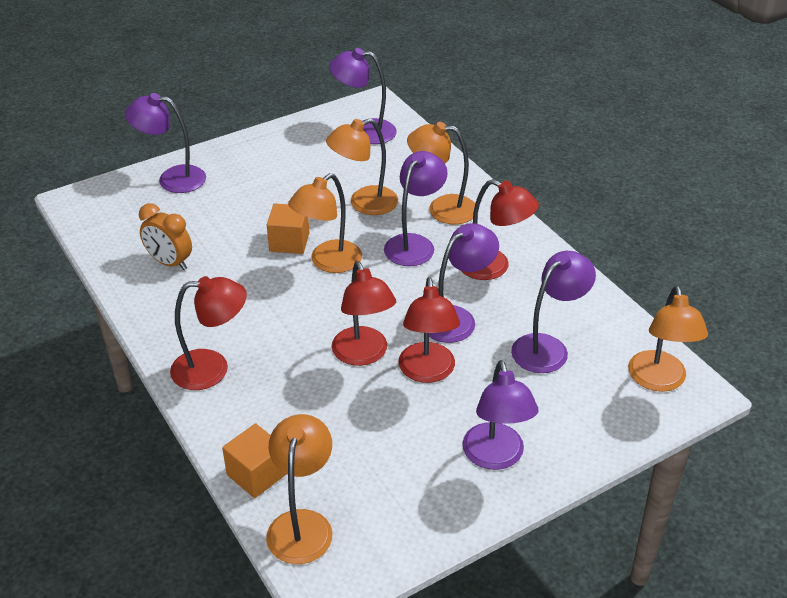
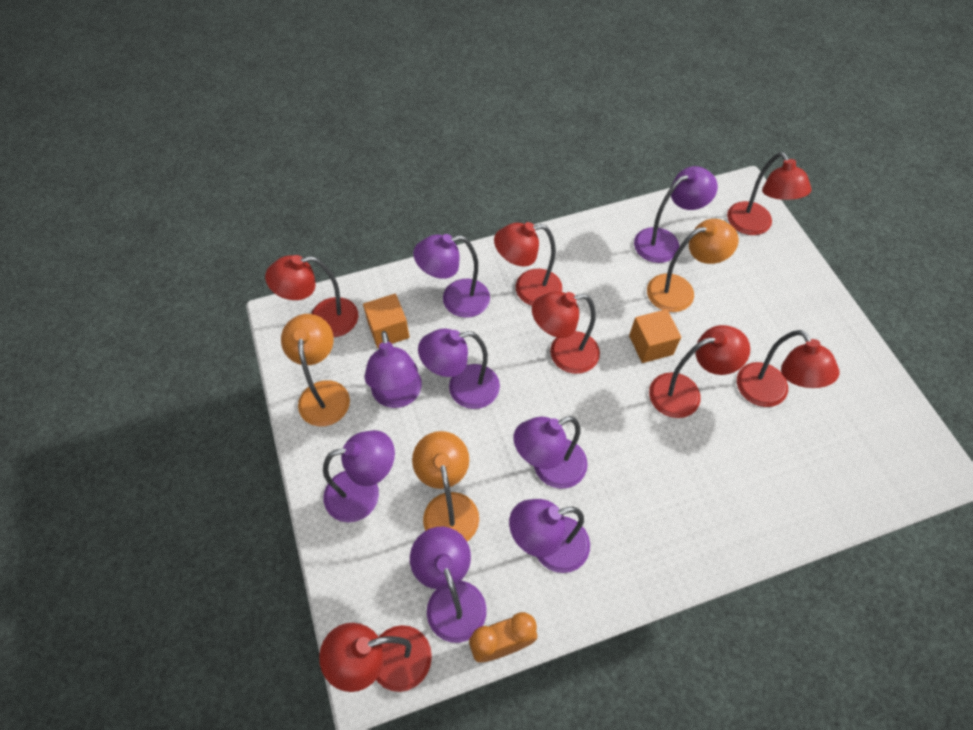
orange lamp: 5 -> 3
purple lamp: 6 -> 8
red lamp: 4 -> 7

